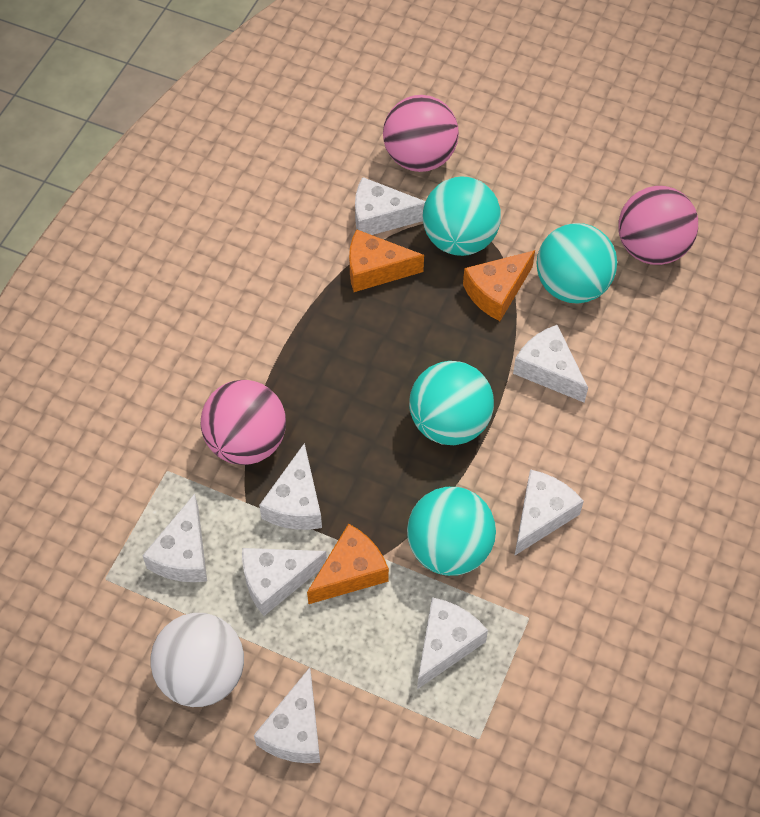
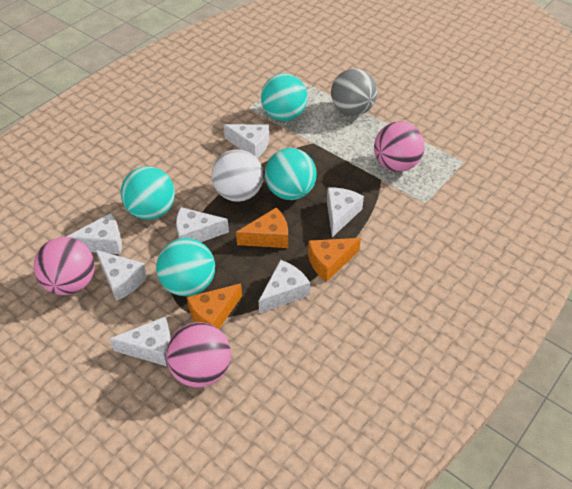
grey ball: 0 -> 1
white cheese: 8 -> 7

